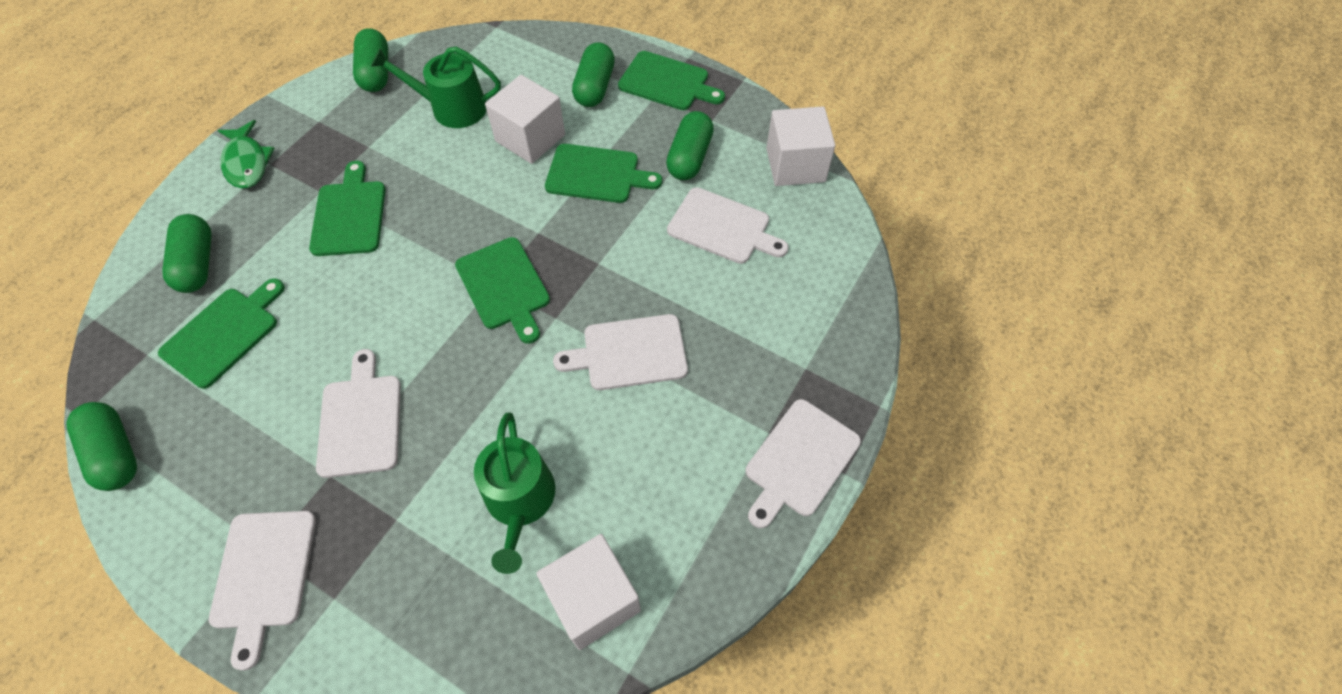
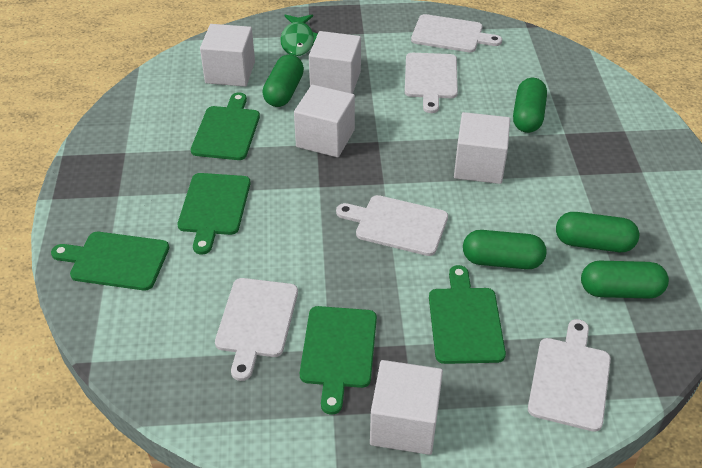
green watering can: 2 -> 0
white cube: 3 -> 5

